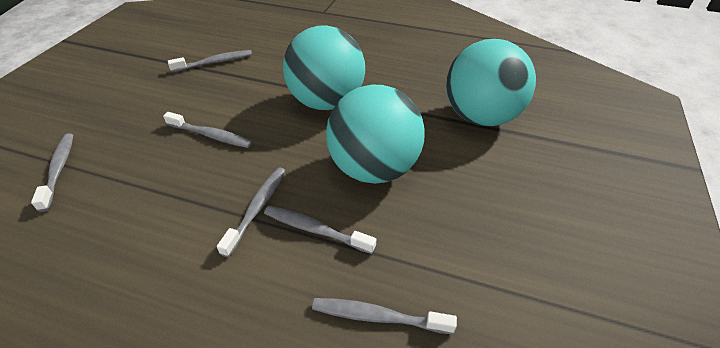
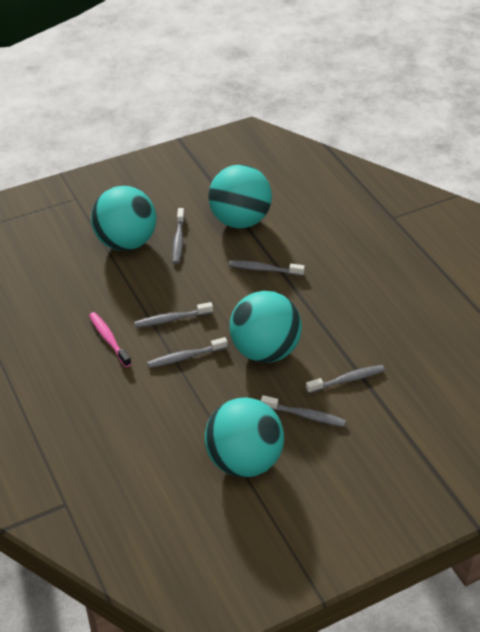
pink toothbrush: 0 -> 1
turquoise ball: 3 -> 4

